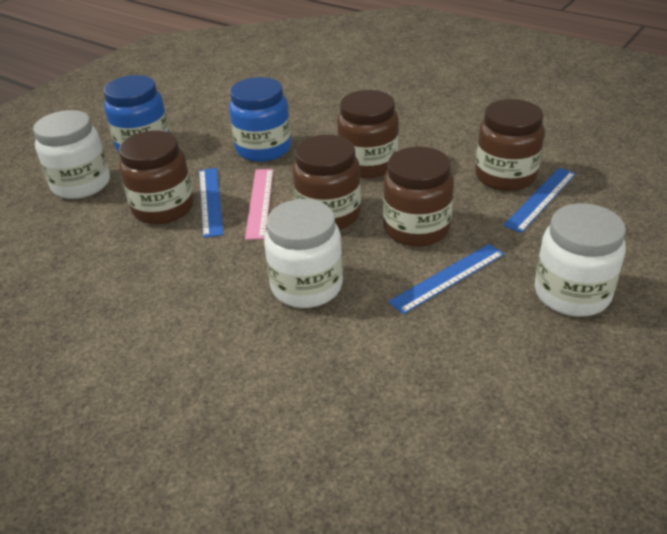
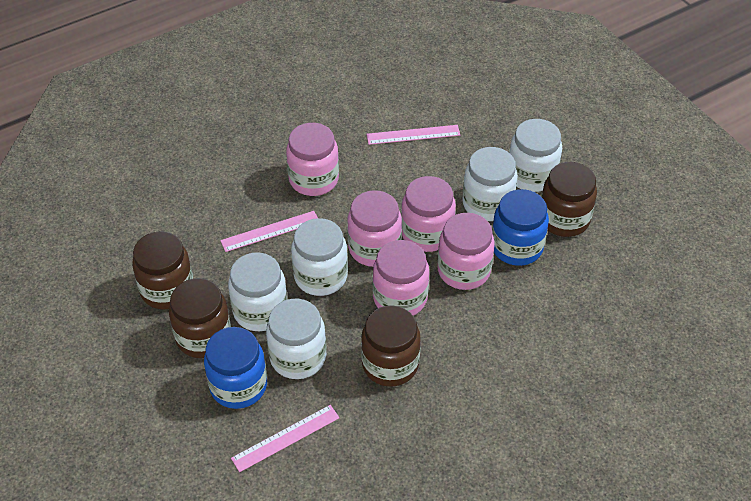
blue ruler: 3 -> 0
brown jar: 5 -> 4
pink jar: 0 -> 5
pink ruler: 1 -> 3
white jar: 3 -> 5

